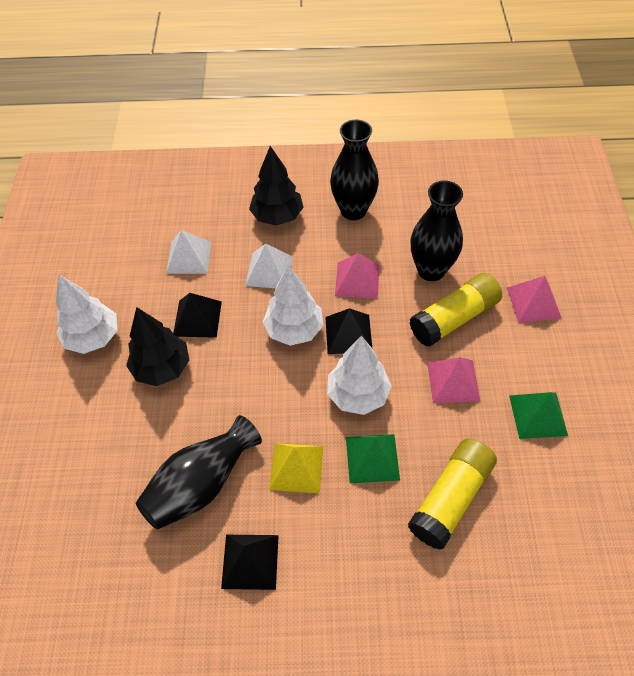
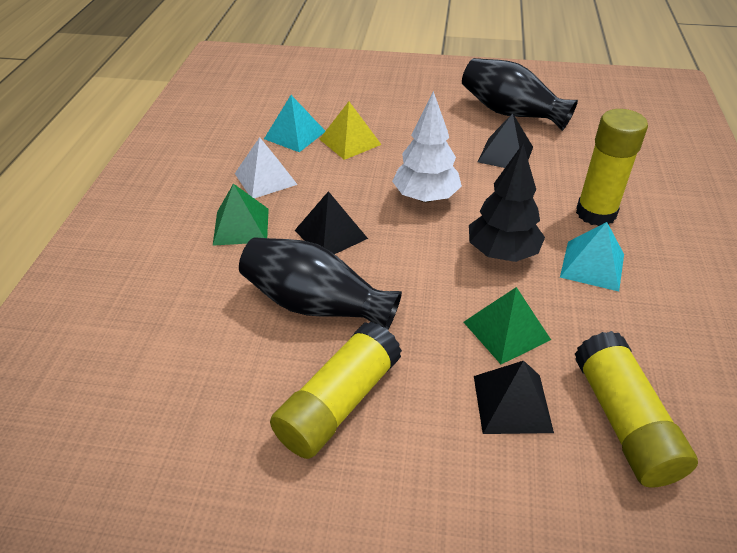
black tree: 2 -> 1
black vase: 3 -> 2
pink pyramid: 3 -> 0
turquoise pyramid: 0 -> 2
white pyramid: 2 -> 1
white tree: 3 -> 1
yellow glue stick: 2 -> 3

